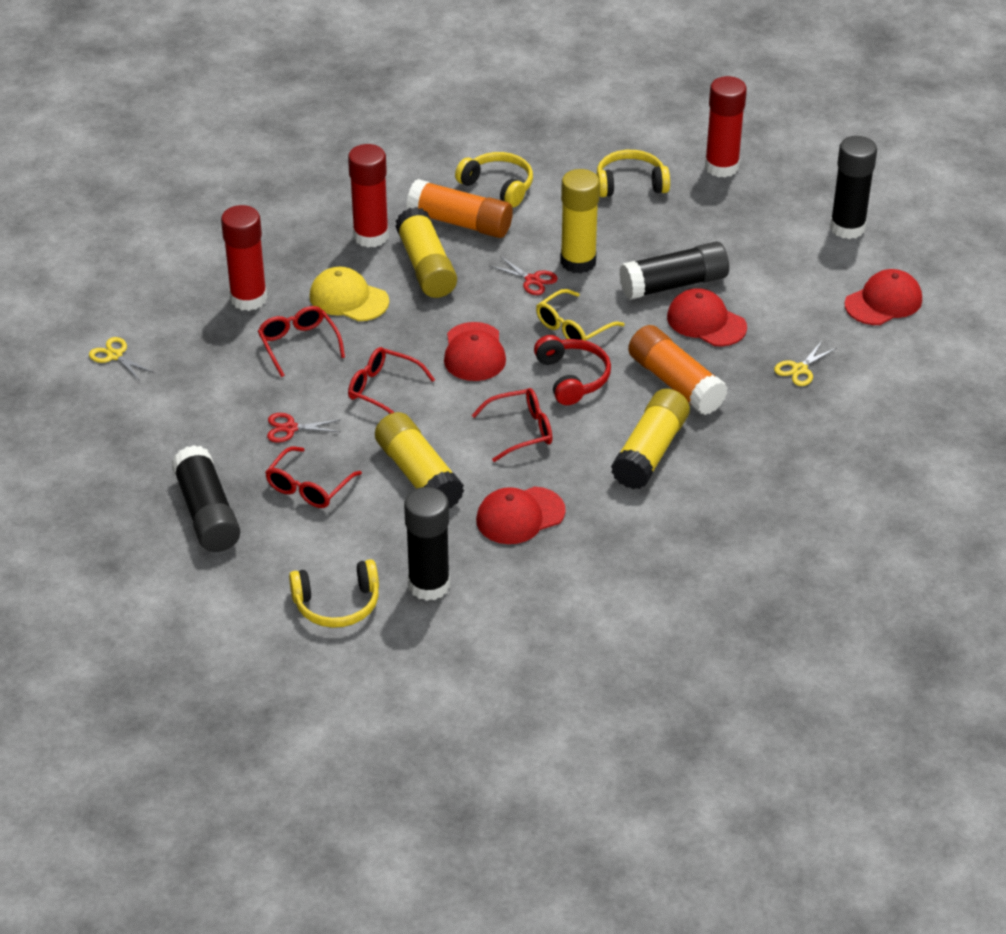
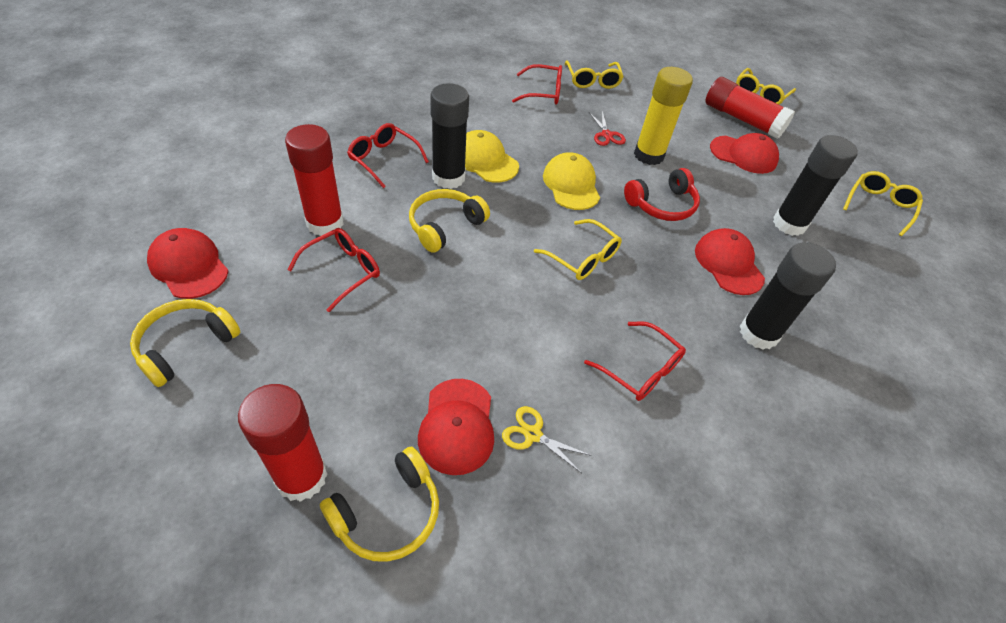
black glue stick: 4 -> 3
orange glue stick: 2 -> 0
red scissors: 2 -> 1
yellow cap: 1 -> 2
yellow glasses: 1 -> 4
yellow glue stick: 4 -> 1
yellow scissors: 2 -> 1

